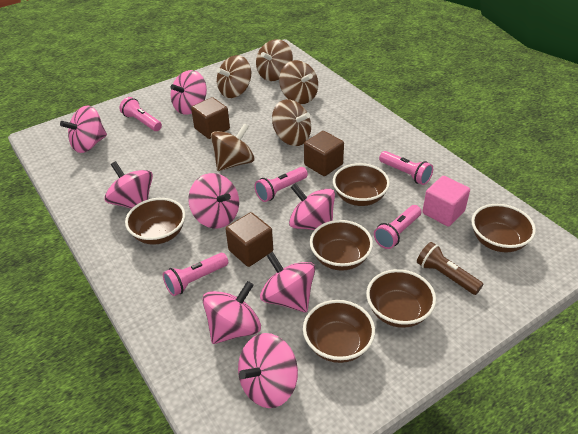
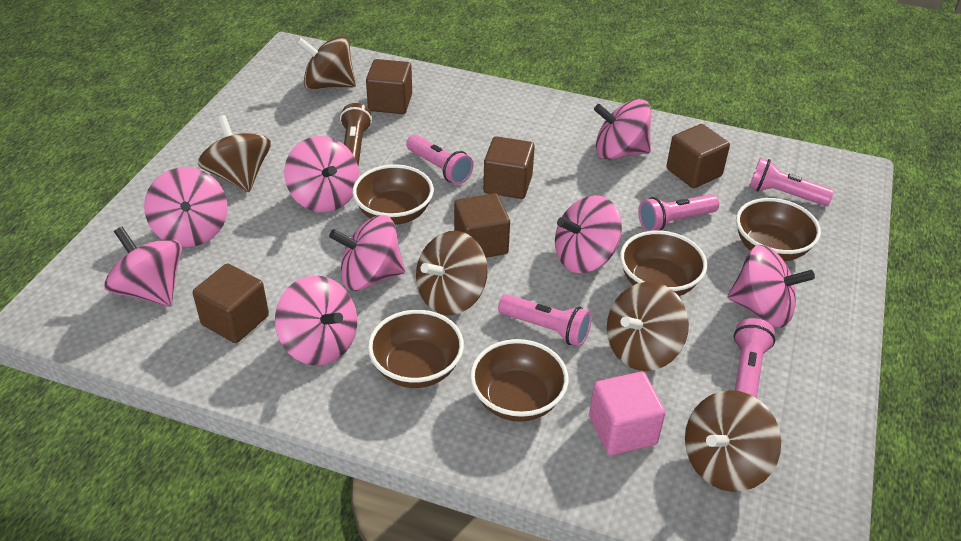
brown bowl: 6 -> 5
brown cube: 3 -> 5

